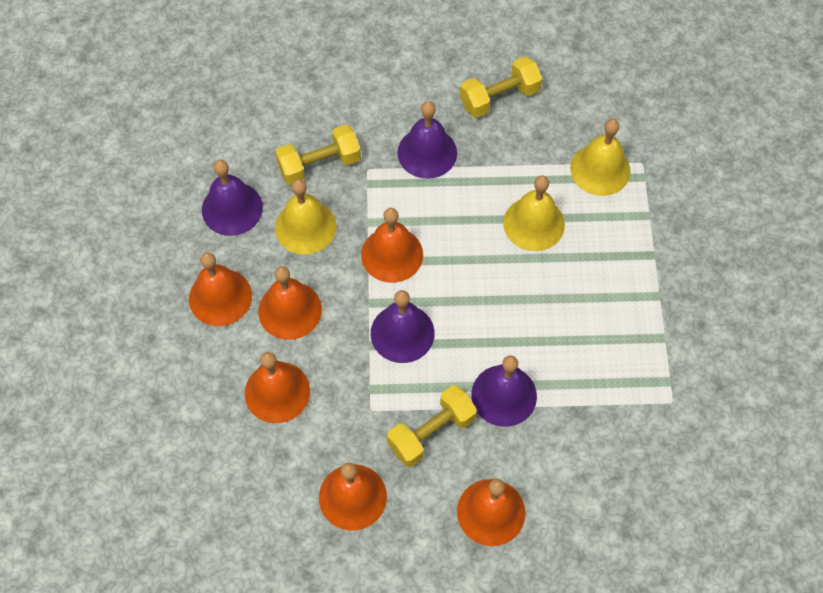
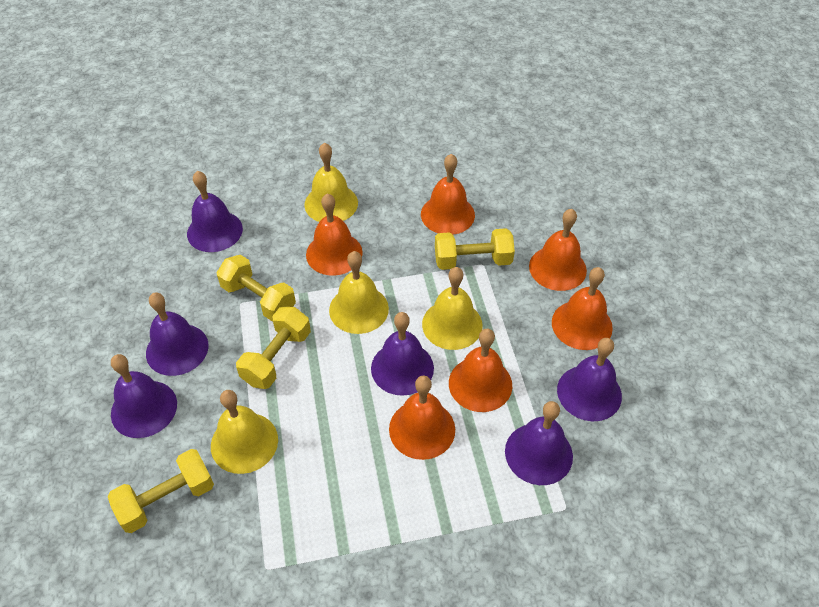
purple bell: 4 -> 6
yellow bell: 3 -> 4
yellow dumbbell: 3 -> 4

